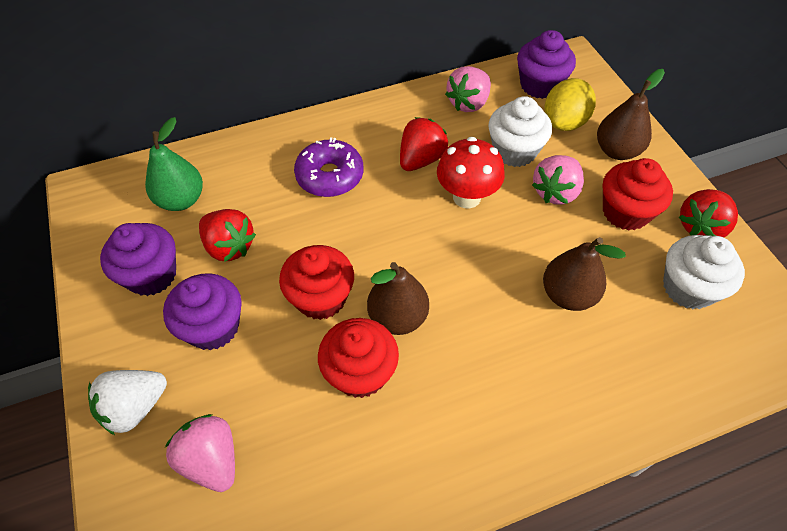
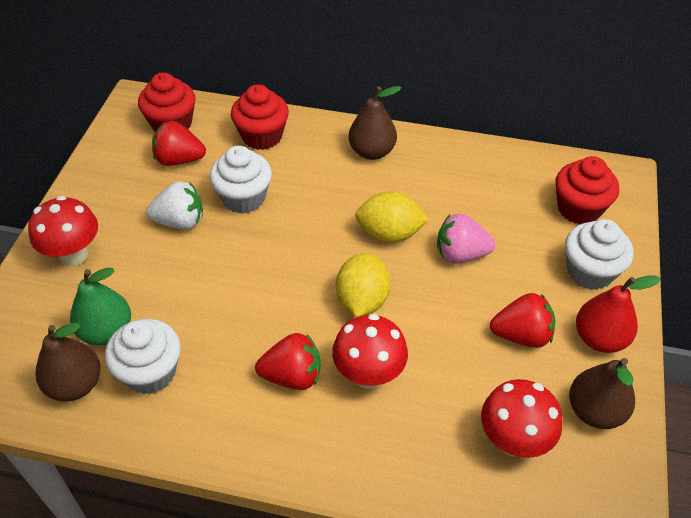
pink strawberry: 3 -> 1
purple cupcake: 3 -> 0
purple donut: 1 -> 0
red mushroom: 1 -> 3
red pear: 0 -> 1
white cupcake: 2 -> 3
yellow lemon: 1 -> 2

